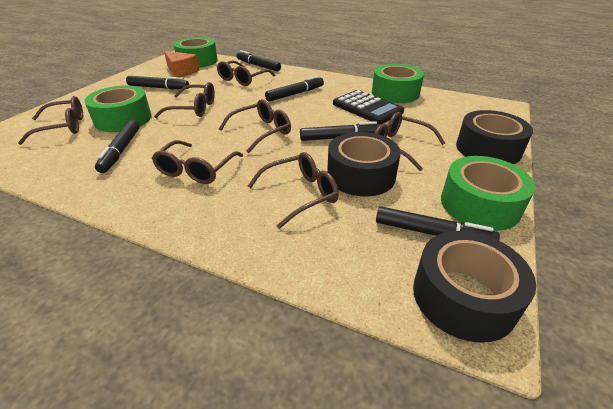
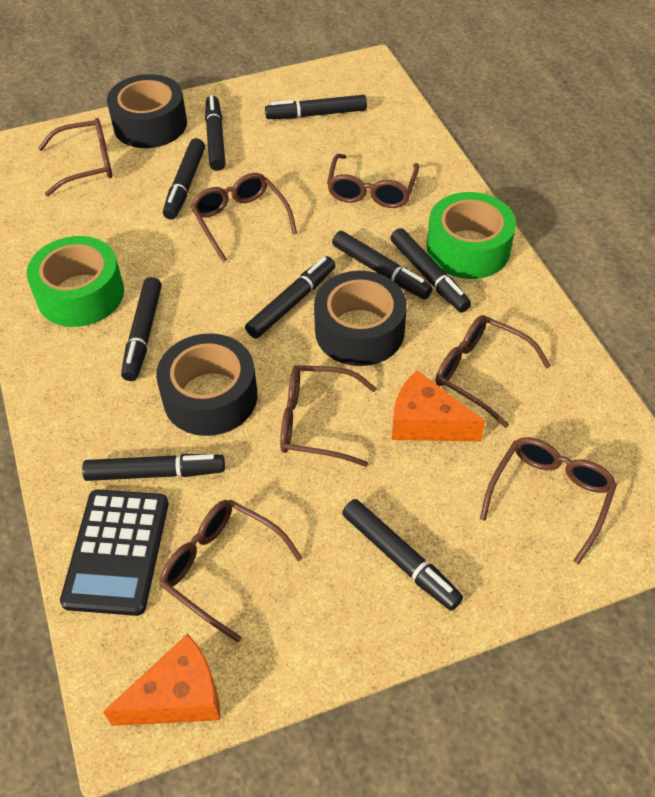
black marker: 6 -> 9
green tape: 4 -> 2
orange cheese: 1 -> 2

